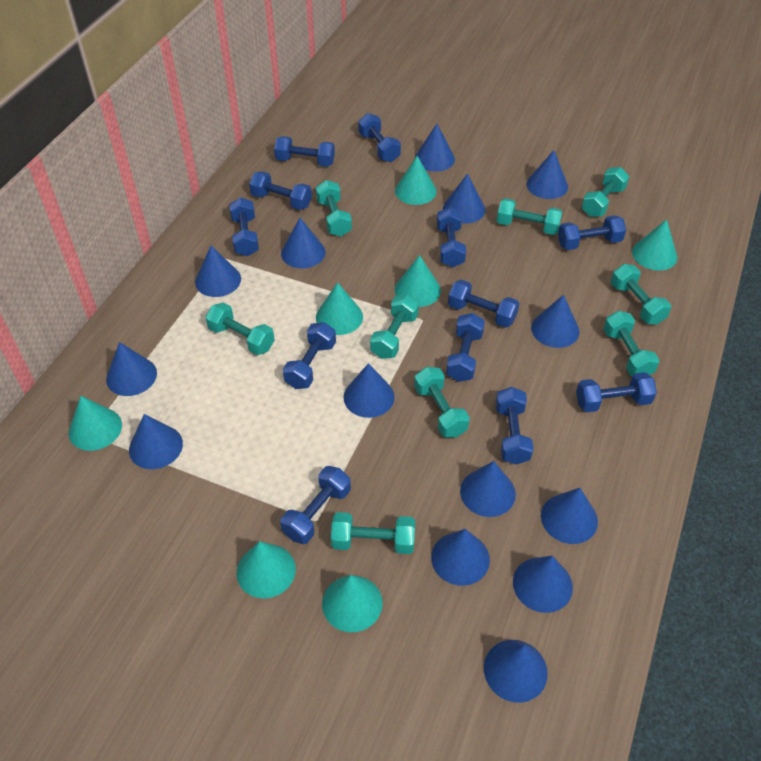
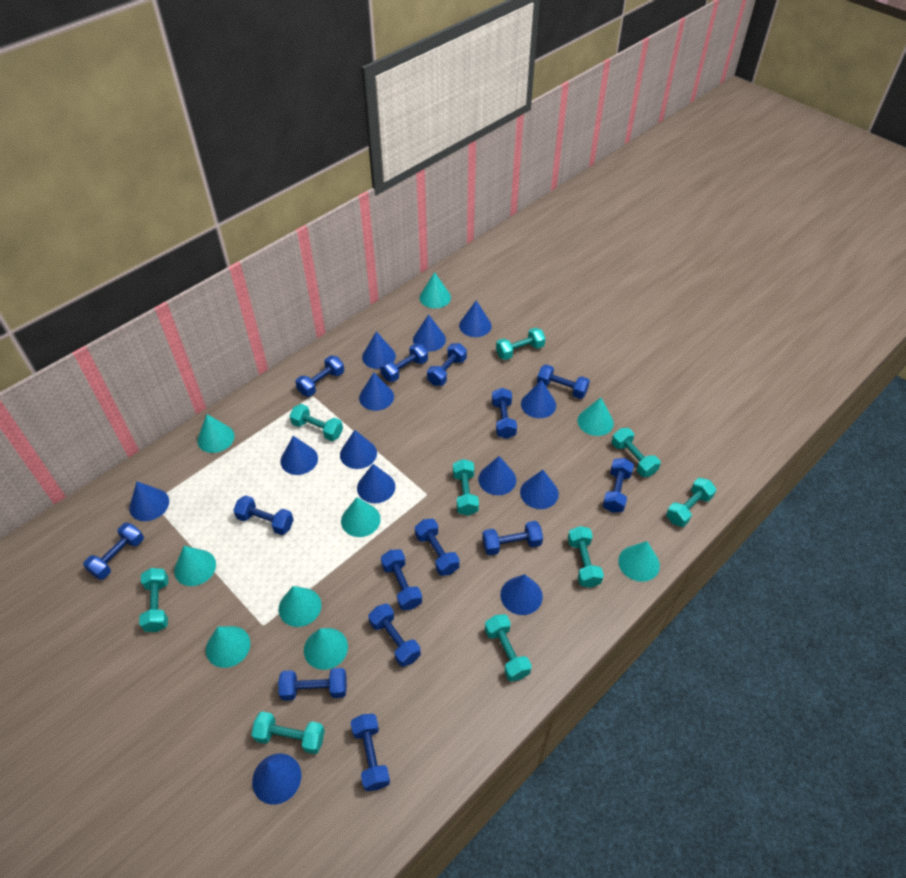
blue cone: 14 -> 13
blue dumbbell: 12 -> 14
turquoise cone: 7 -> 9

